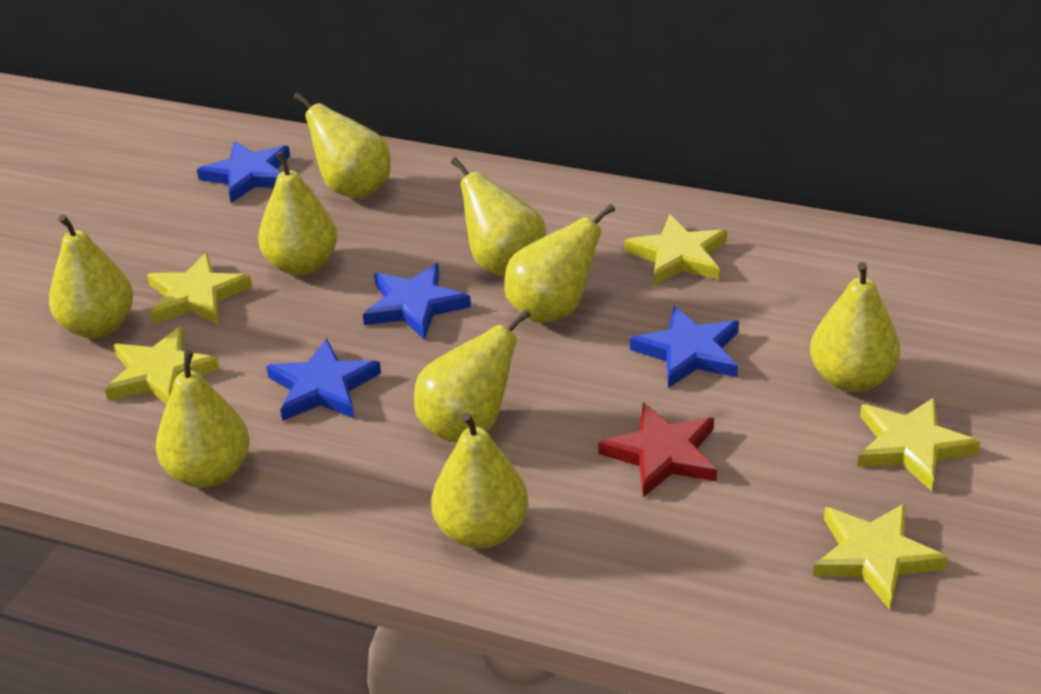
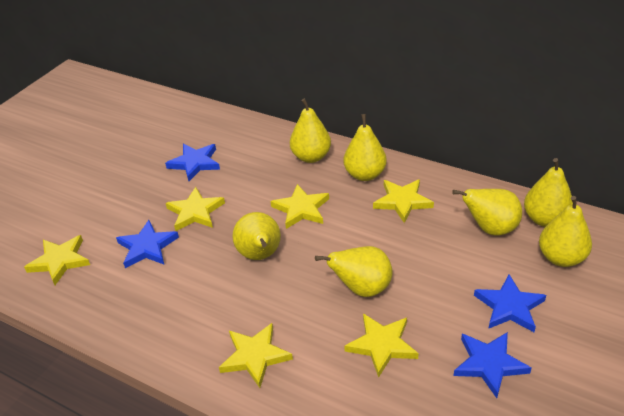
red star: 1 -> 0
yellow pear: 9 -> 7
yellow star: 5 -> 6

